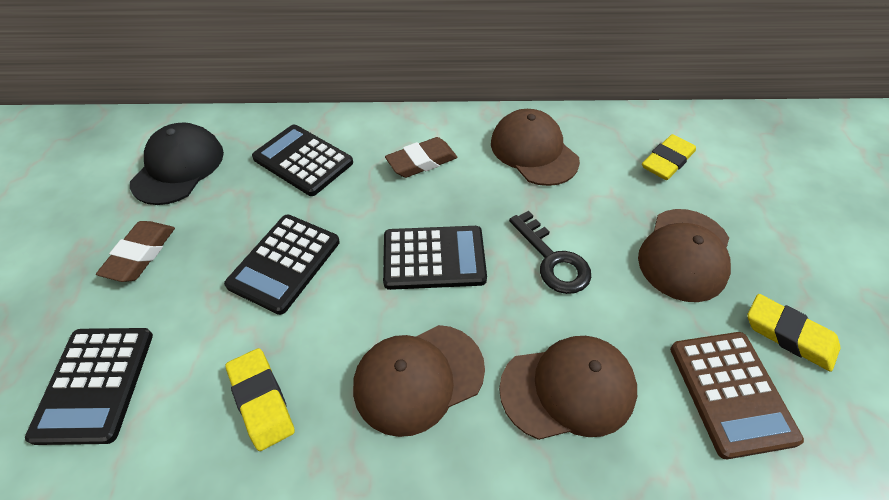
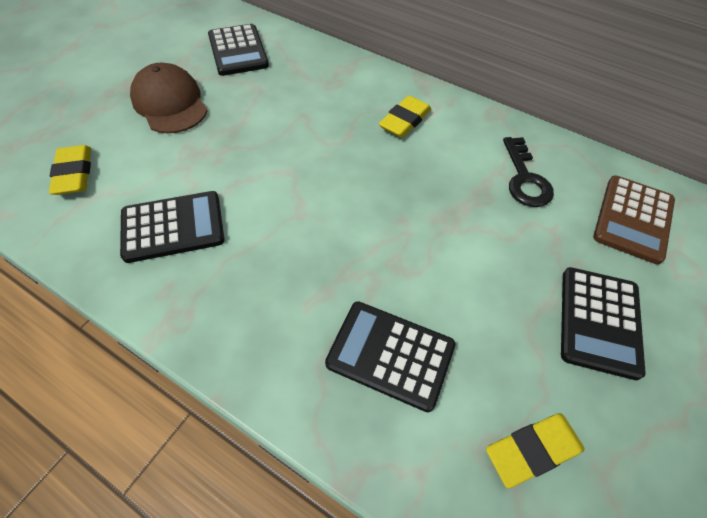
black cap: 1 -> 0
brown cap: 4 -> 1
brown eraser: 2 -> 0

